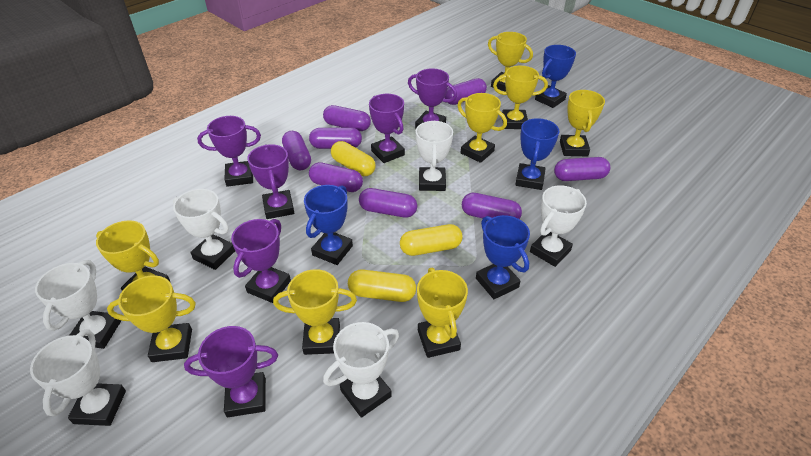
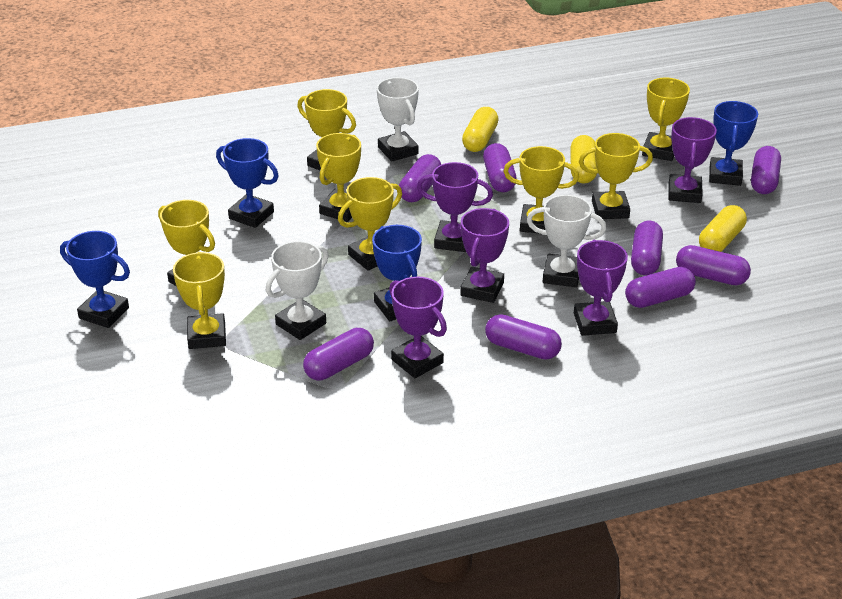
purple trophy: 6 -> 5
white trophy: 6 -> 3

